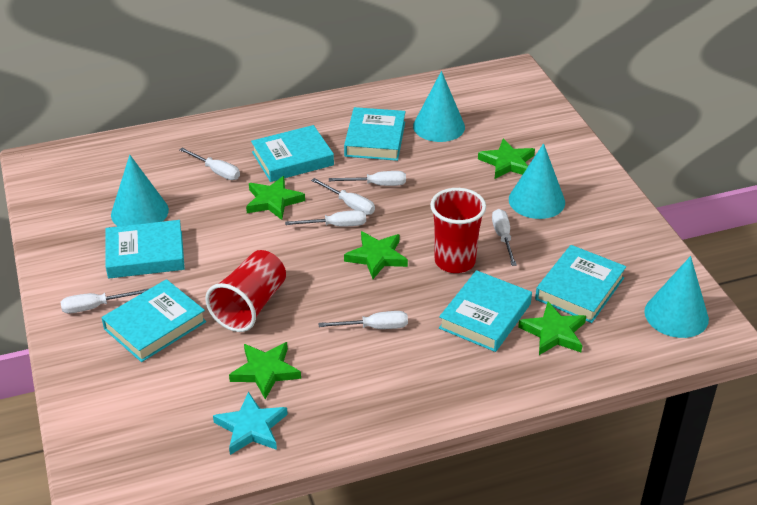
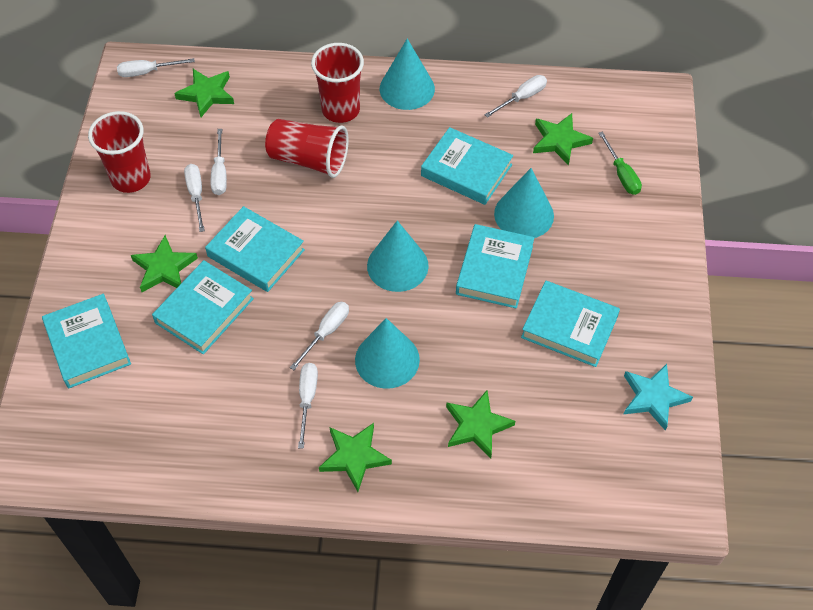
green screwdriver: 0 -> 1
red cup: 2 -> 3
white screwdriver: 7 -> 6

